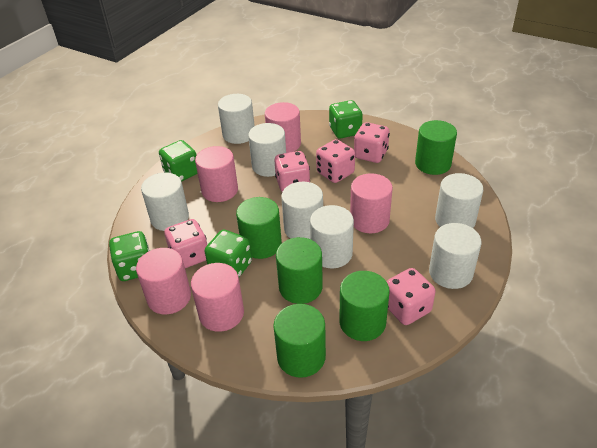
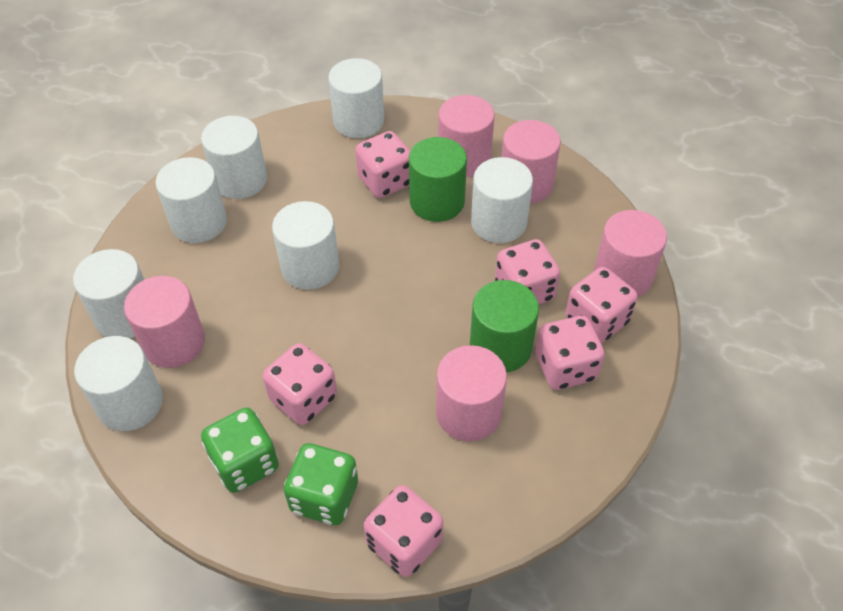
green cylinder: 5 -> 2
green dice: 4 -> 2
pink dice: 5 -> 6

